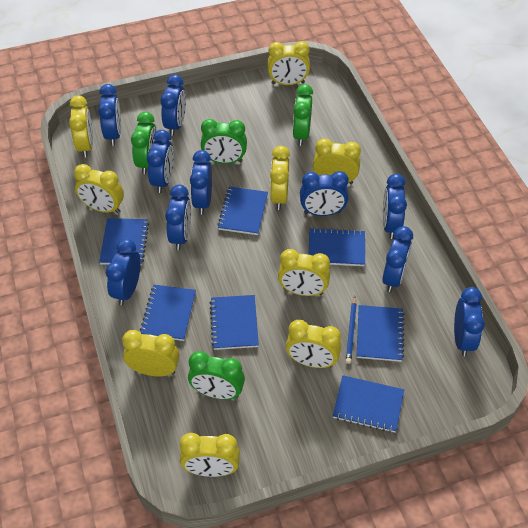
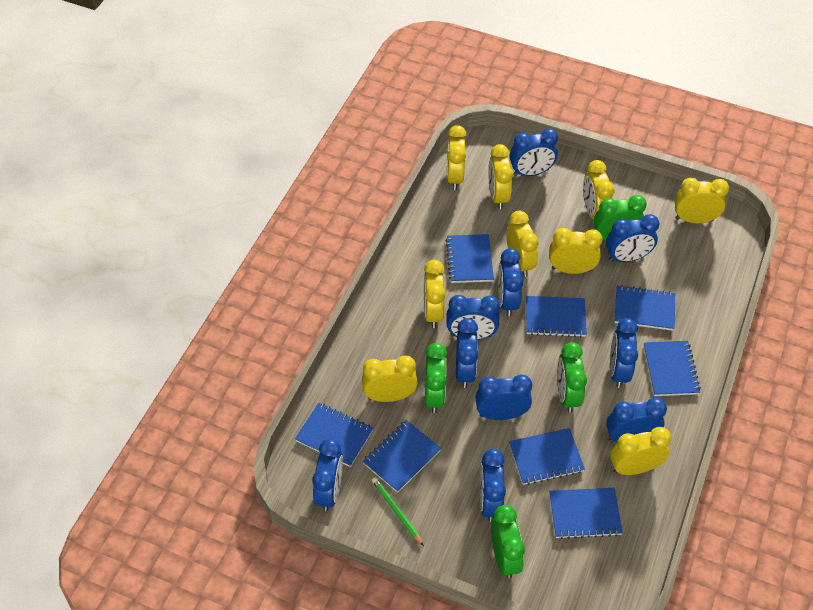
blue notebook: 7 -> 8
blue pencil: 1 -> 0
green pencil: 0 -> 1

